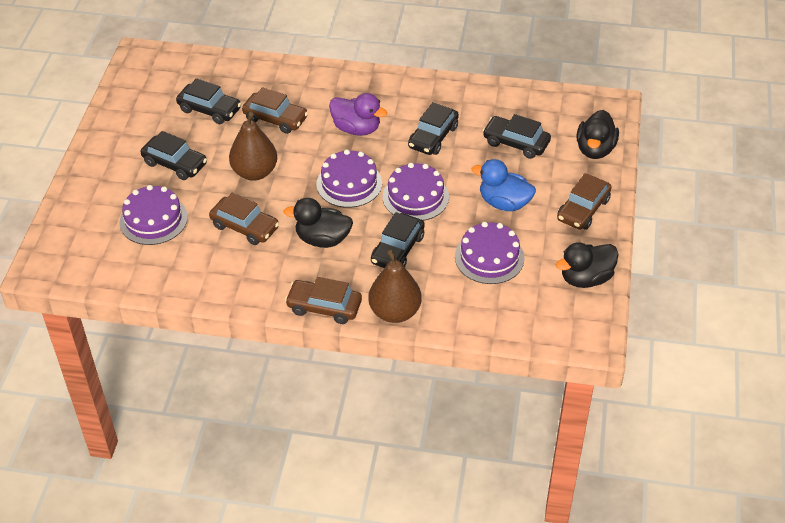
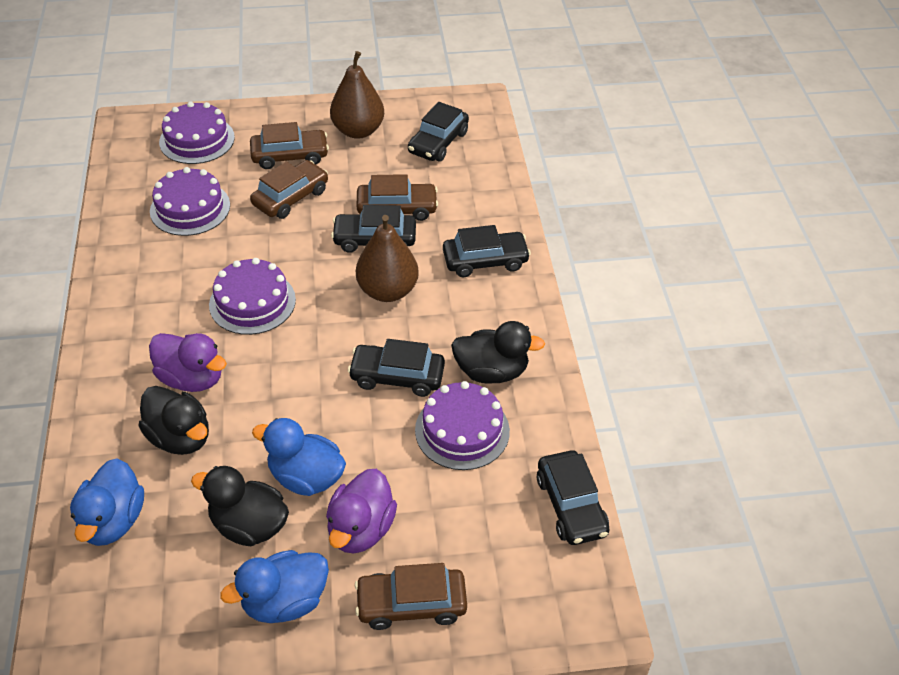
blue duck: 1 -> 3
purple duck: 1 -> 2

